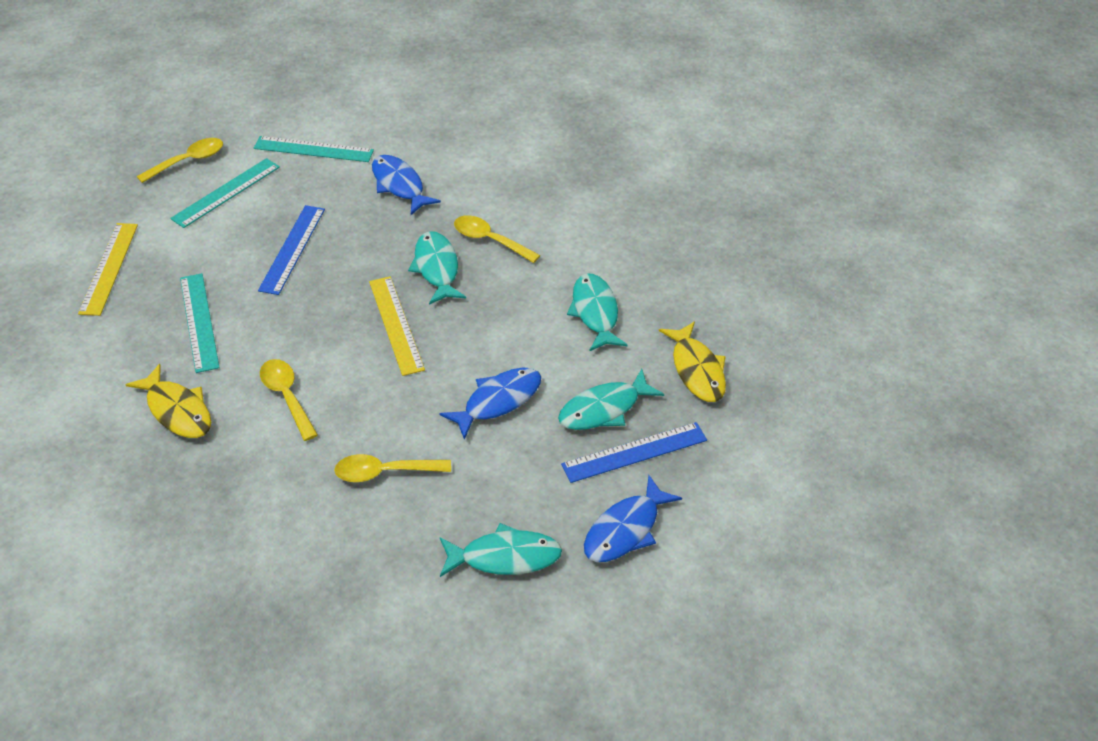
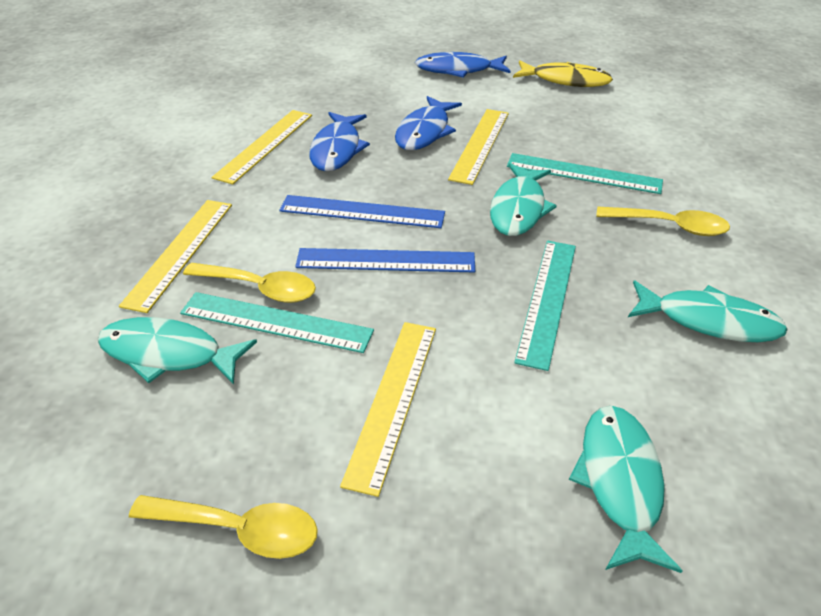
yellow fish: 2 -> 1
yellow ruler: 2 -> 4
yellow spoon: 4 -> 3

